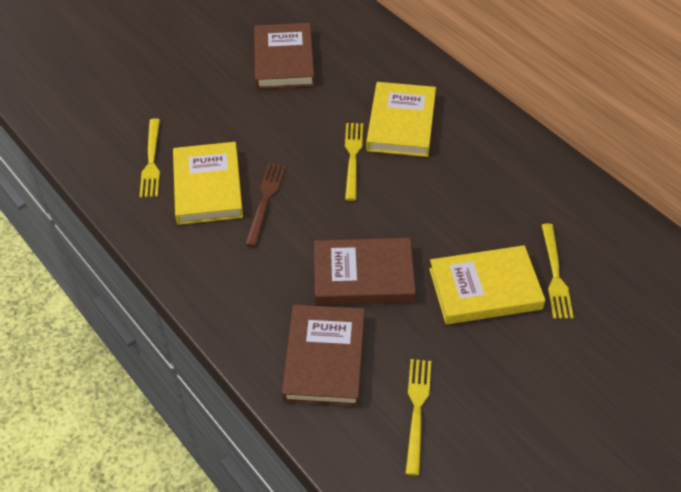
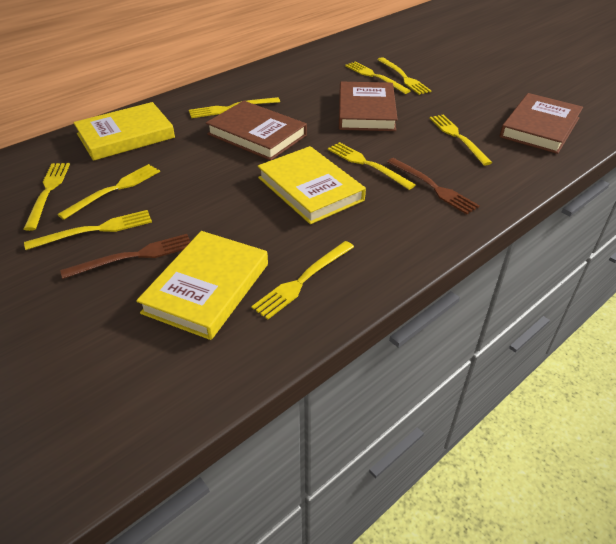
brown fork: 1 -> 2
yellow fork: 4 -> 9

